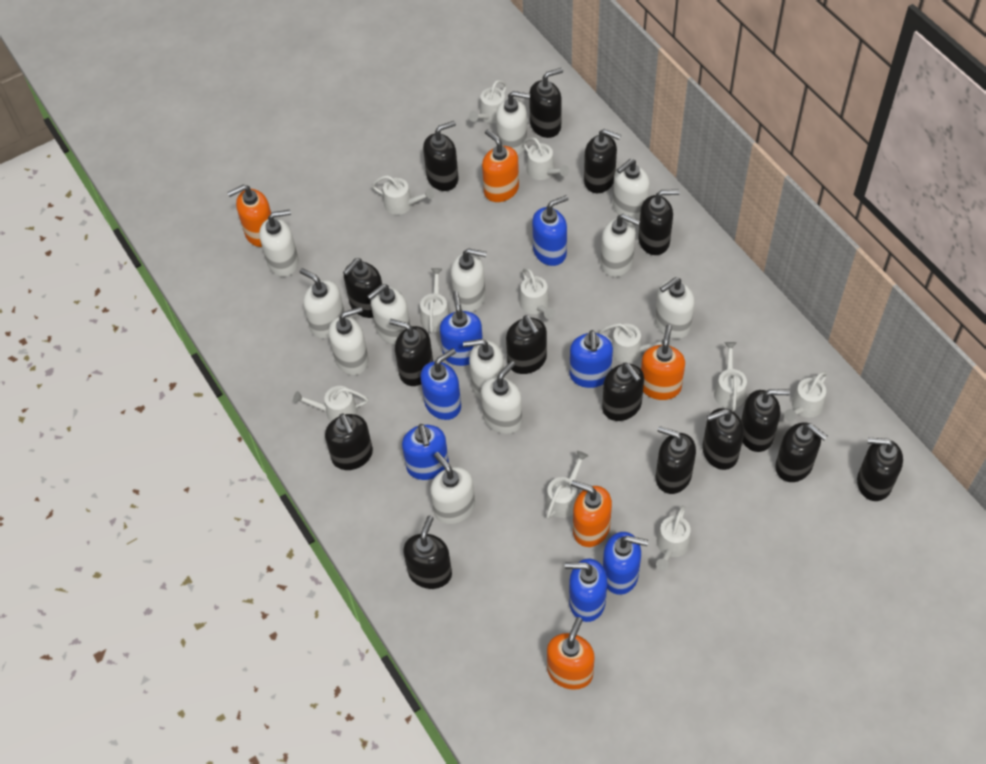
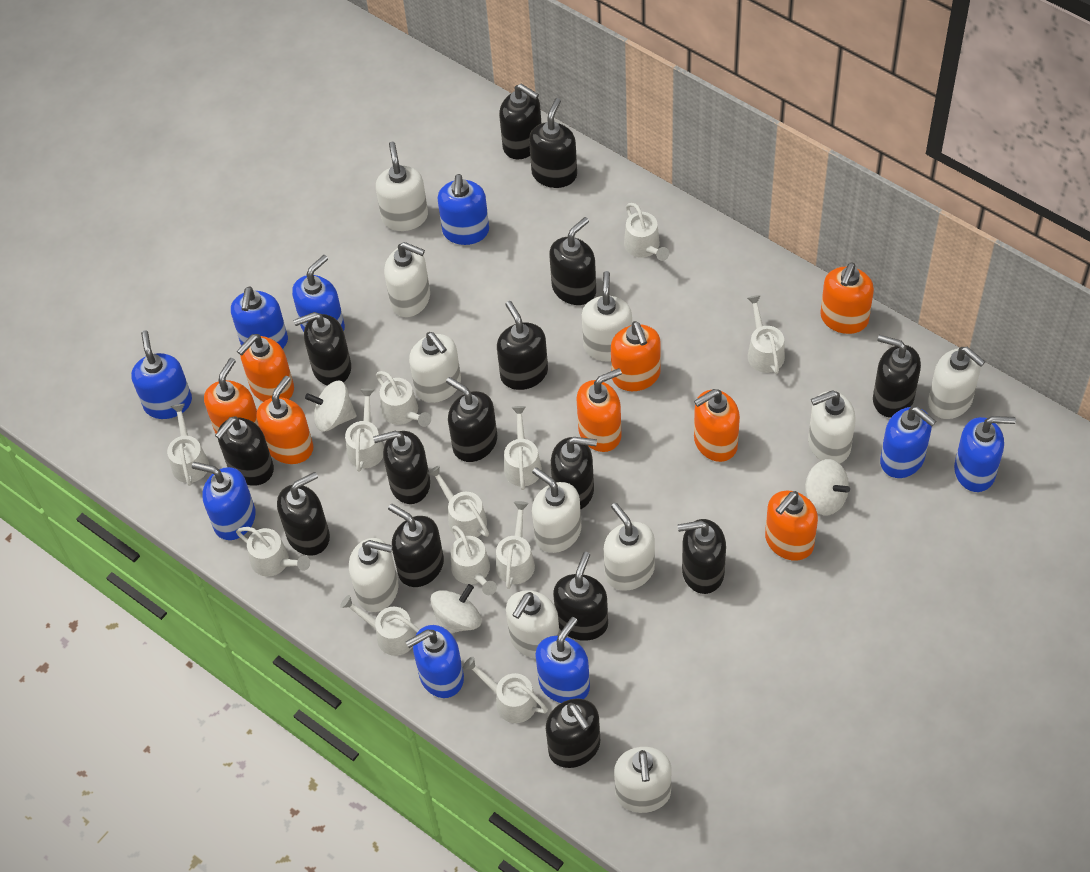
blue soap dispenser: 7 -> 9
orange soap dispenser: 5 -> 8
white soap dispenser: 12 -> 11
white spinning top: 0 -> 3
white watering can: 11 -> 12

